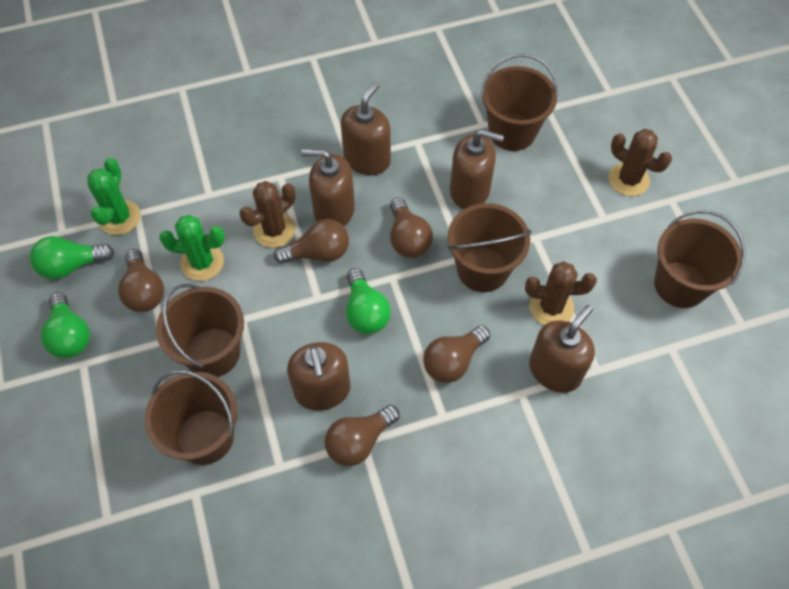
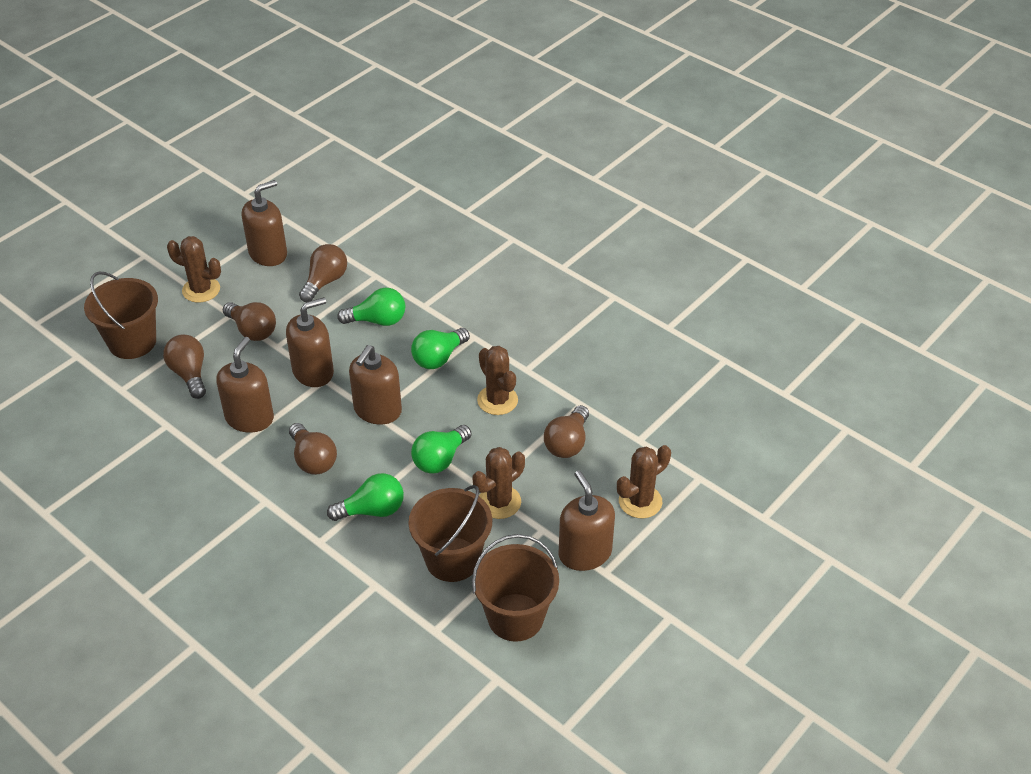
brown bucket: 5 -> 3
brown cactus: 3 -> 4
green cactus: 2 -> 0
green light bulb: 3 -> 4

